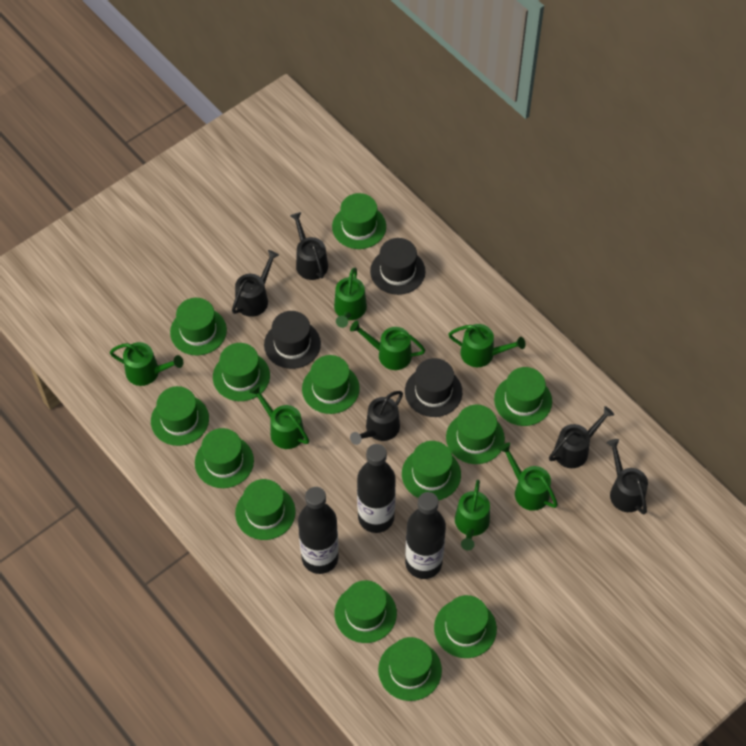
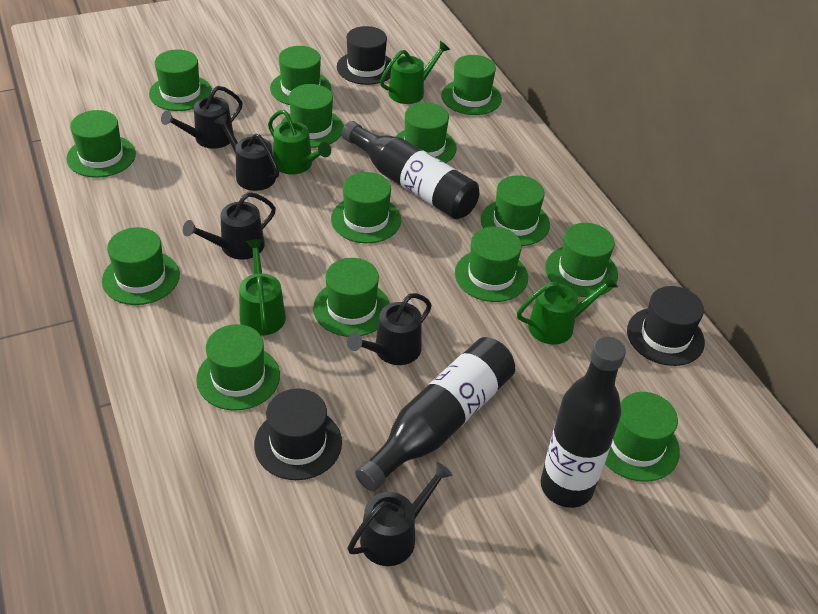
green hat: 13 -> 14
green watering can: 7 -> 4

